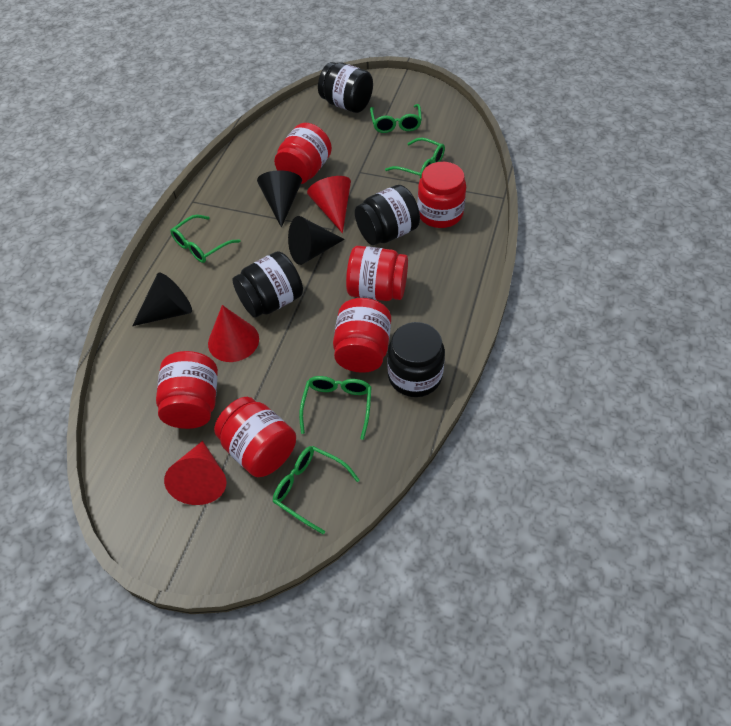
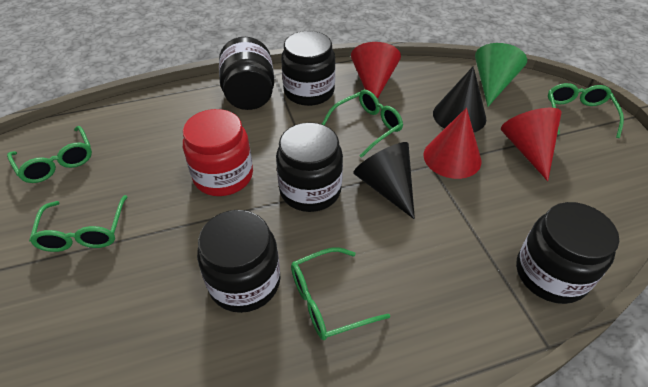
black cone: 3 -> 2
black jar: 4 -> 5
green cone: 0 -> 1
red jar: 6 -> 1

